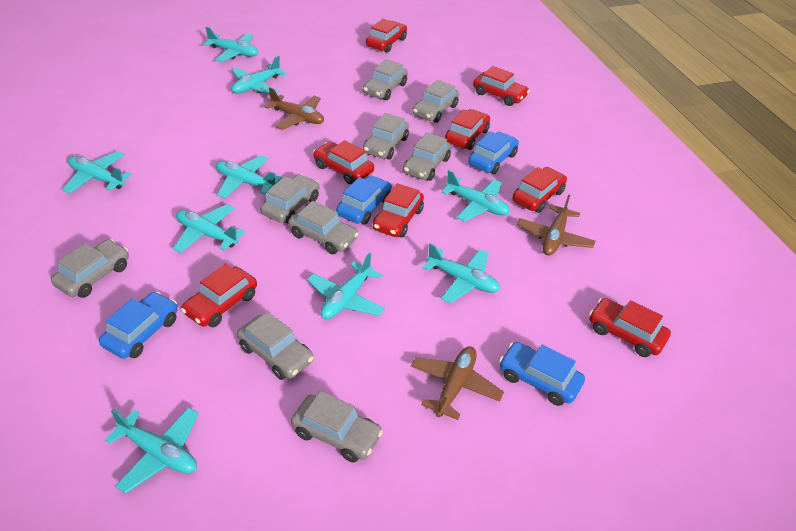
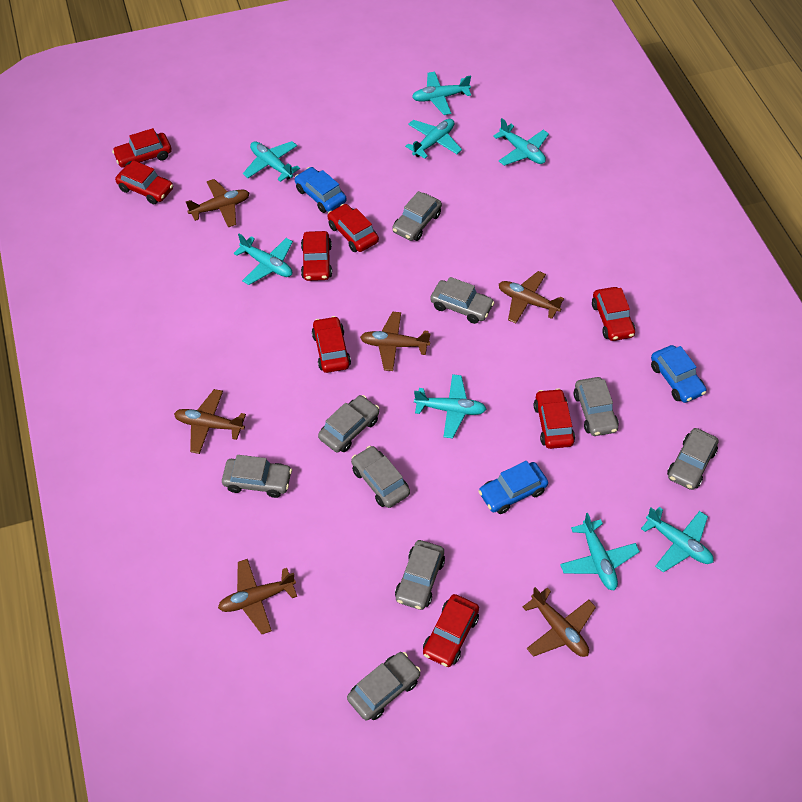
blue car: 4 -> 3
brown plane: 3 -> 6
turquoise plane: 9 -> 8

